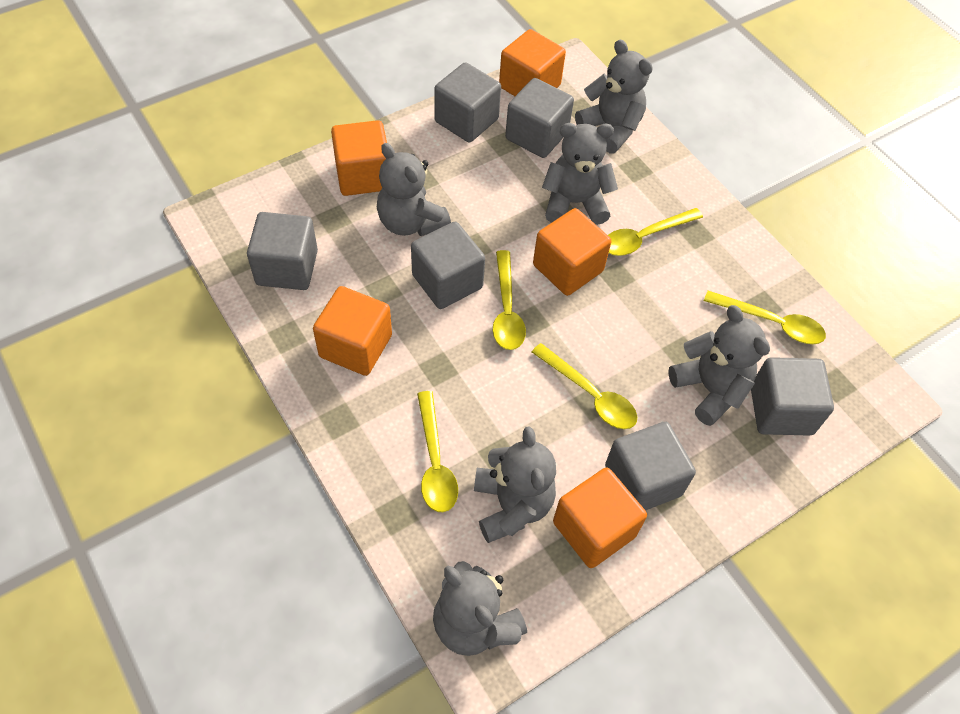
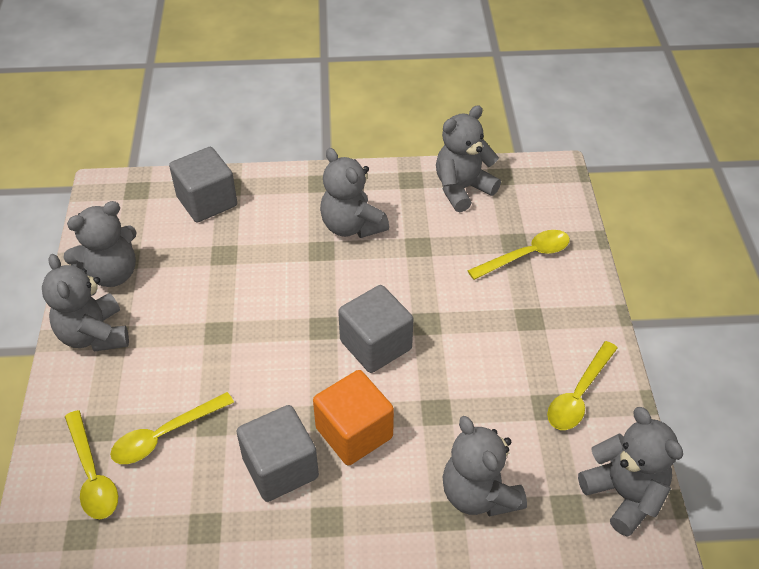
grey cube: 6 -> 3
orange cube: 5 -> 1
yellow spoon: 5 -> 4

